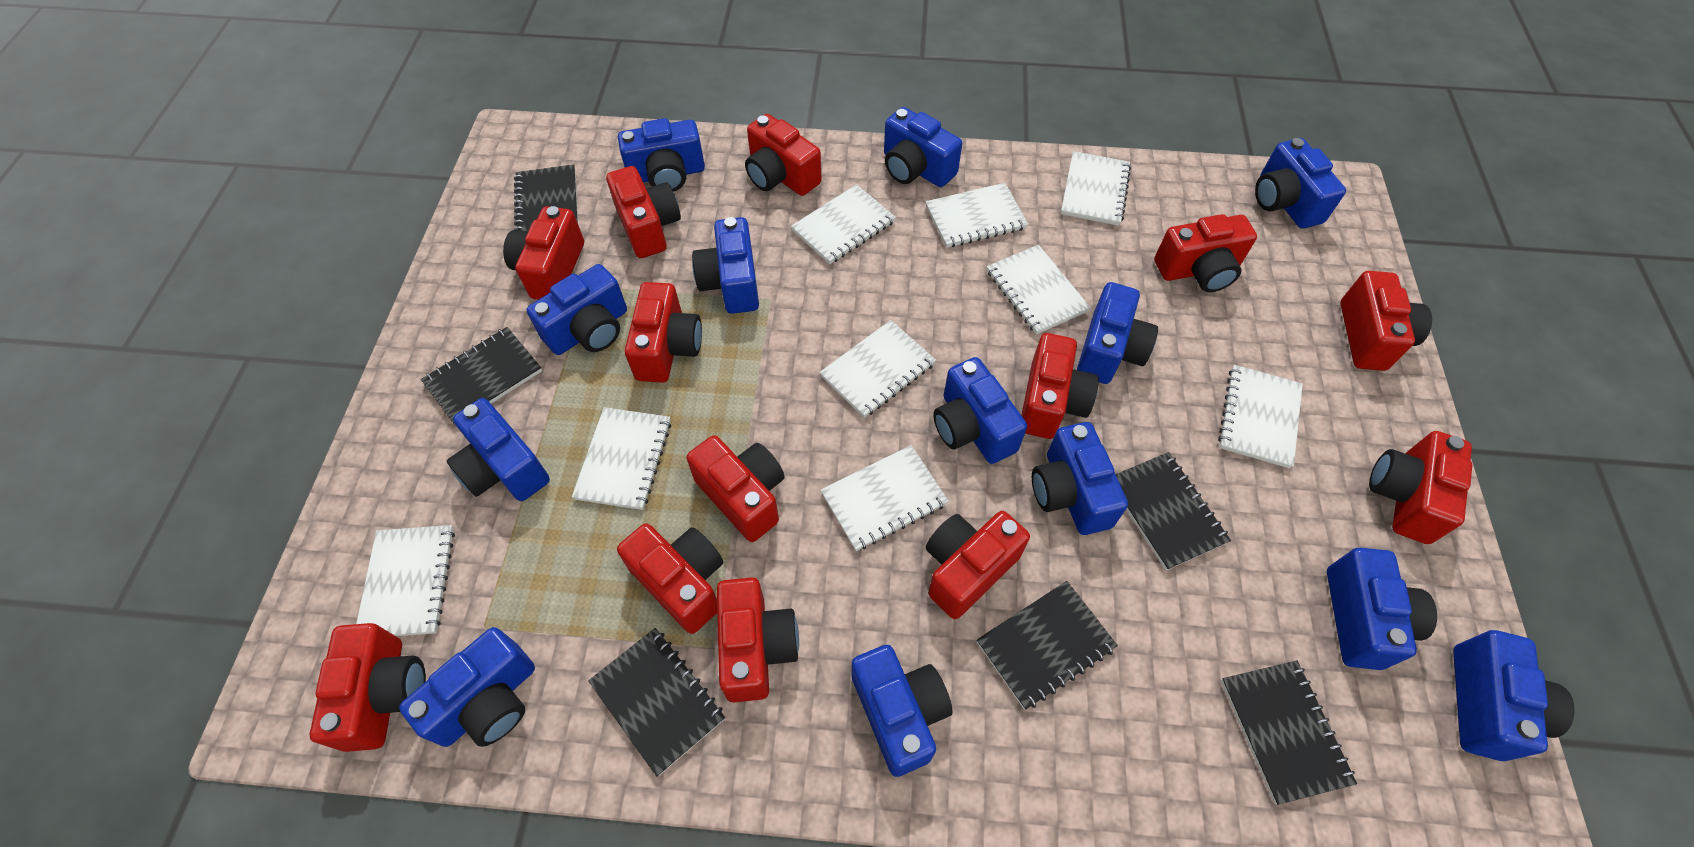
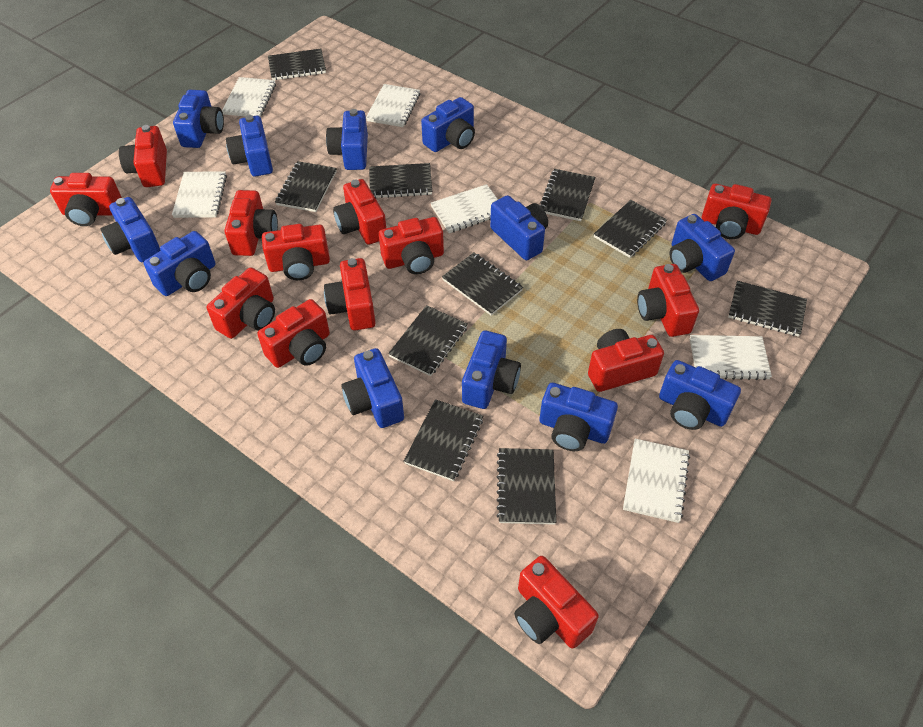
black notebook: 6 -> 10
blue camera: 13 -> 12
white notebook: 9 -> 6

